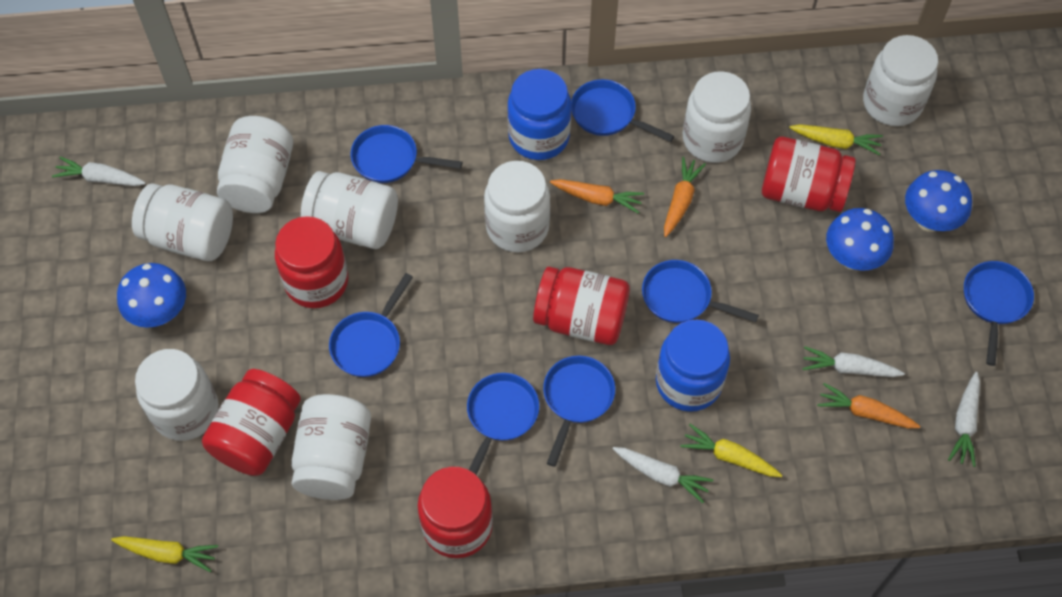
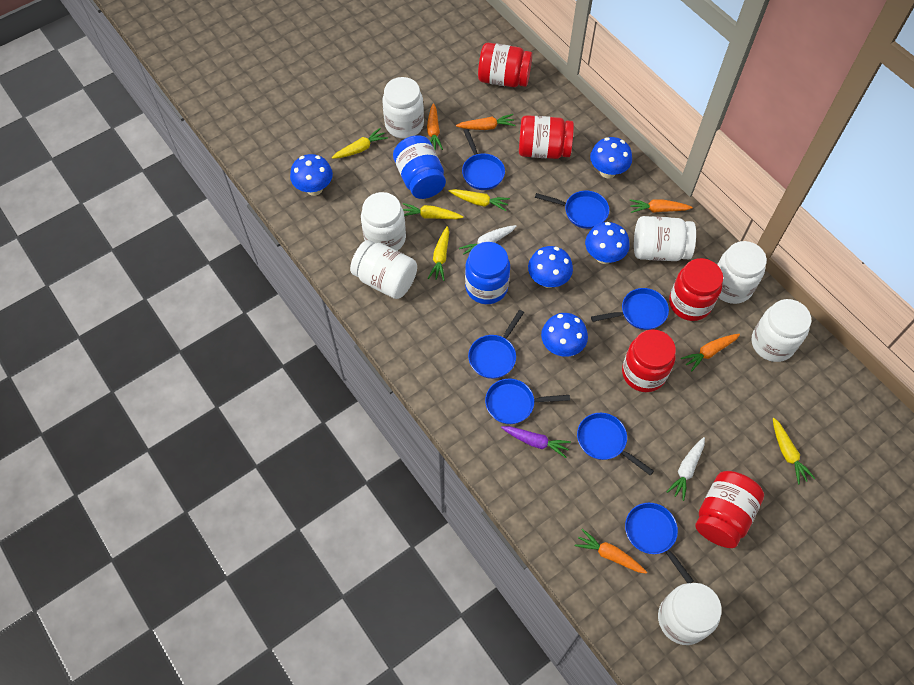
blue mushroom: 3 -> 5
orange carrot: 3 -> 5
purple carrot: 0 -> 1
white carrot: 4 -> 2
white jar: 8 -> 7
yellow carrot: 3 -> 5

